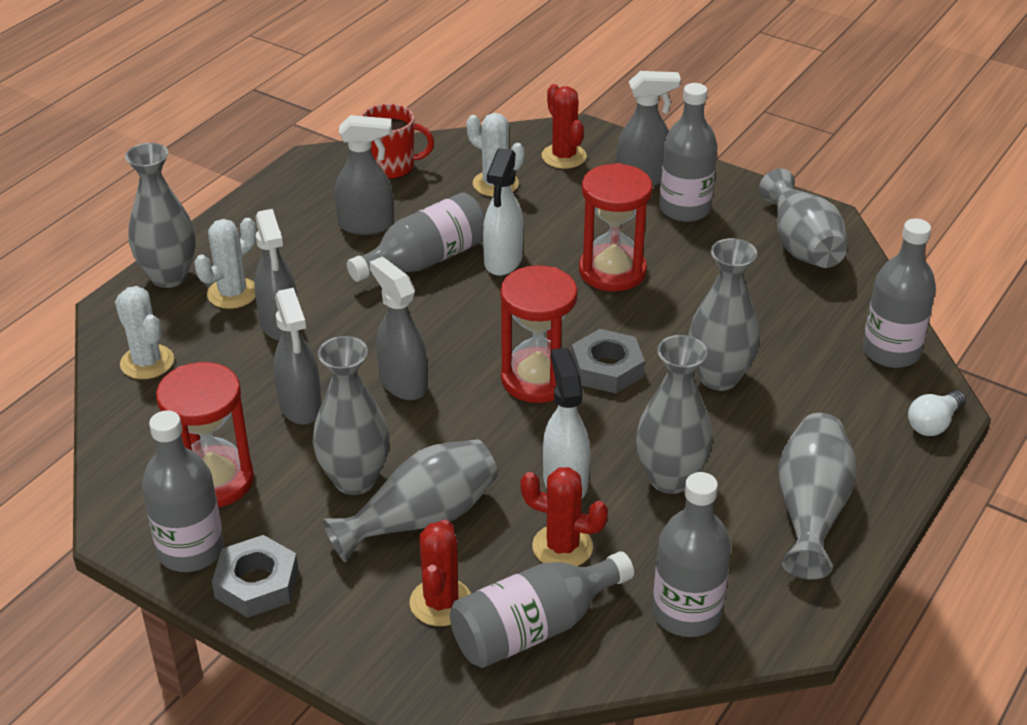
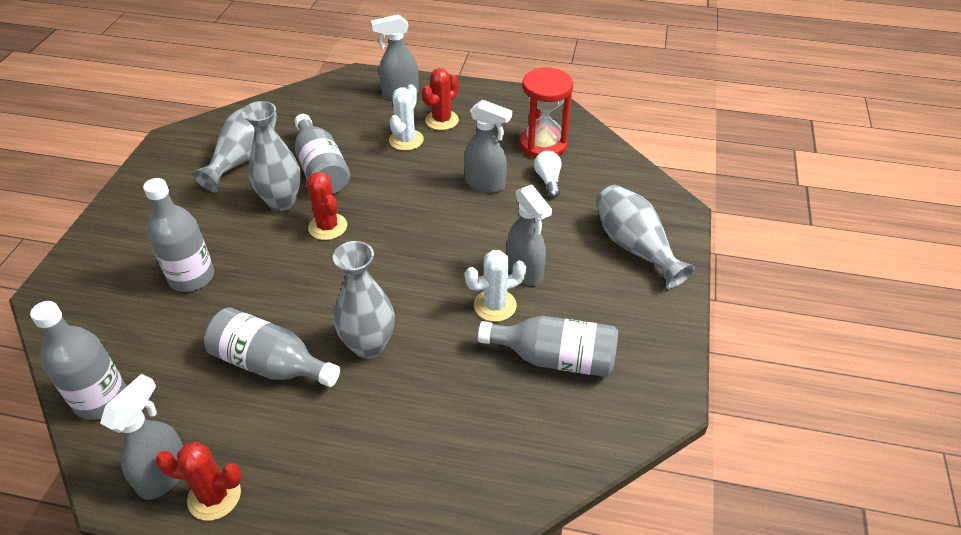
grey bottle: 6 -> 5
grey nut: 2 -> 0
grey spray bottle: 5 -> 4
grey vase: 7 -> 4
red hourglass: 3 -> 1
red mug: 1 -> 0
white cactus: 3 -> 2
white spray bottle: 2 -> 0

